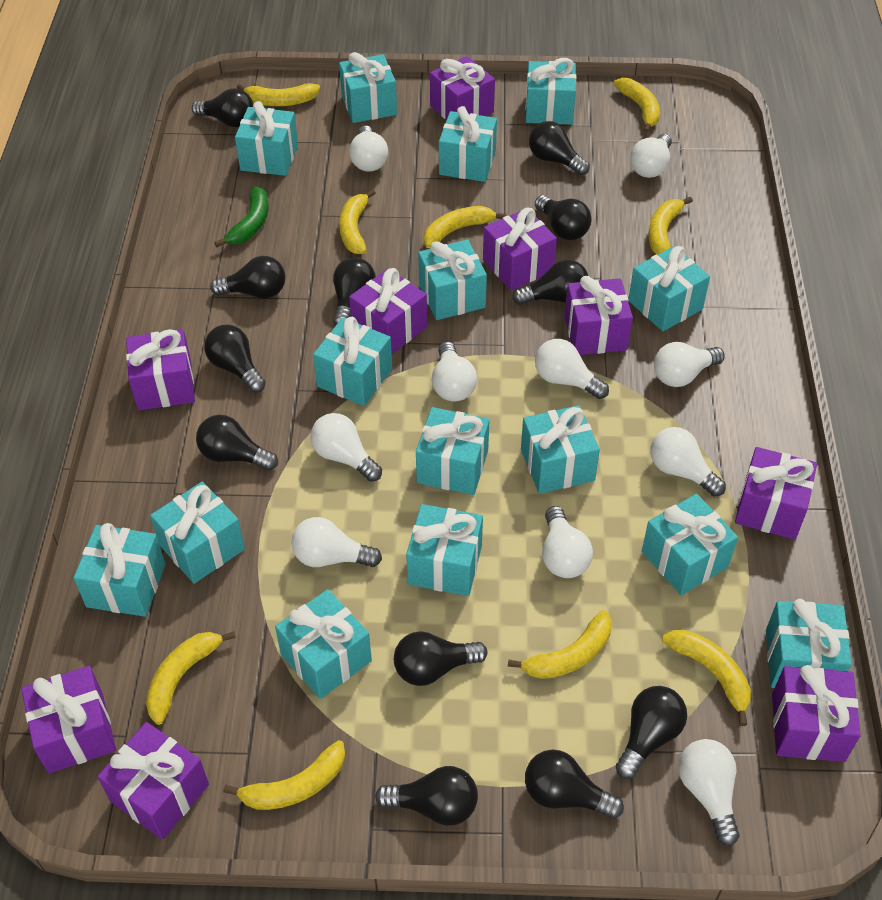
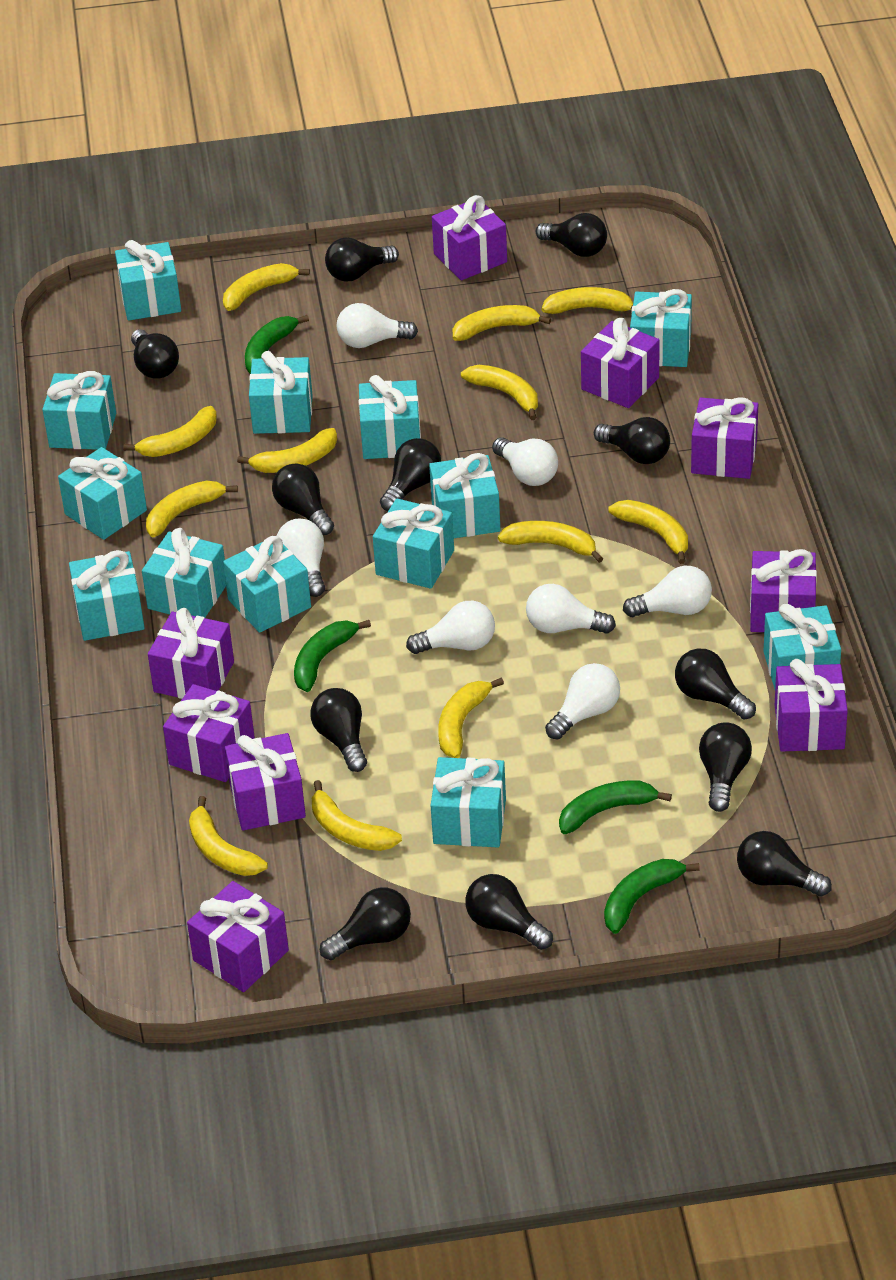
green banana: 1 -> 4
turquoise gift: 15 -> 13
white light bulb: 10 -> 7
yellow banana: 9 -> 12

